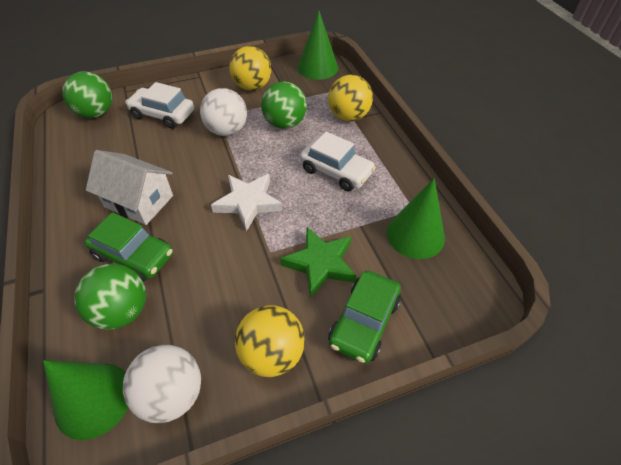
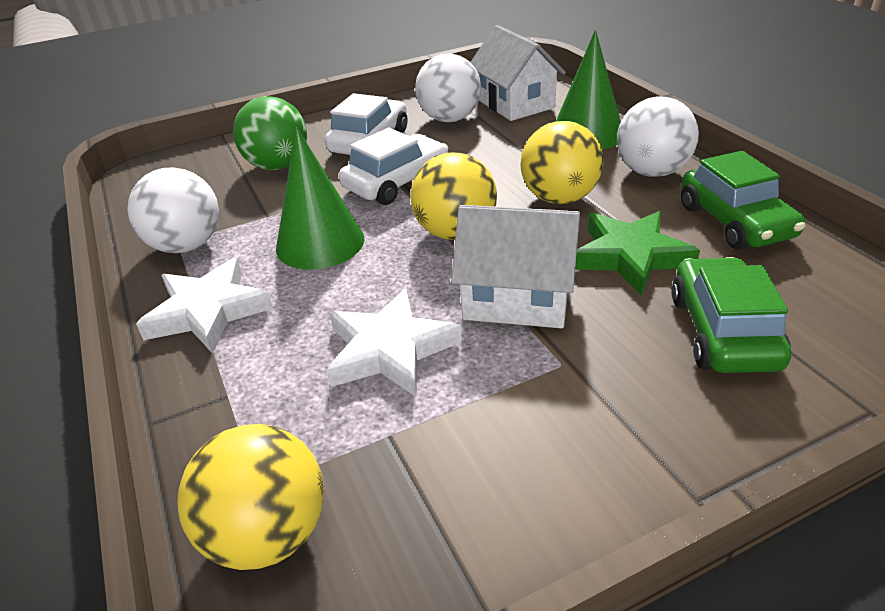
green ball: 3 -> 1
green cone: 3 -> 2
white ball: 2 -> 3
white house: 1 -> 2
white star: 1 -> 2

